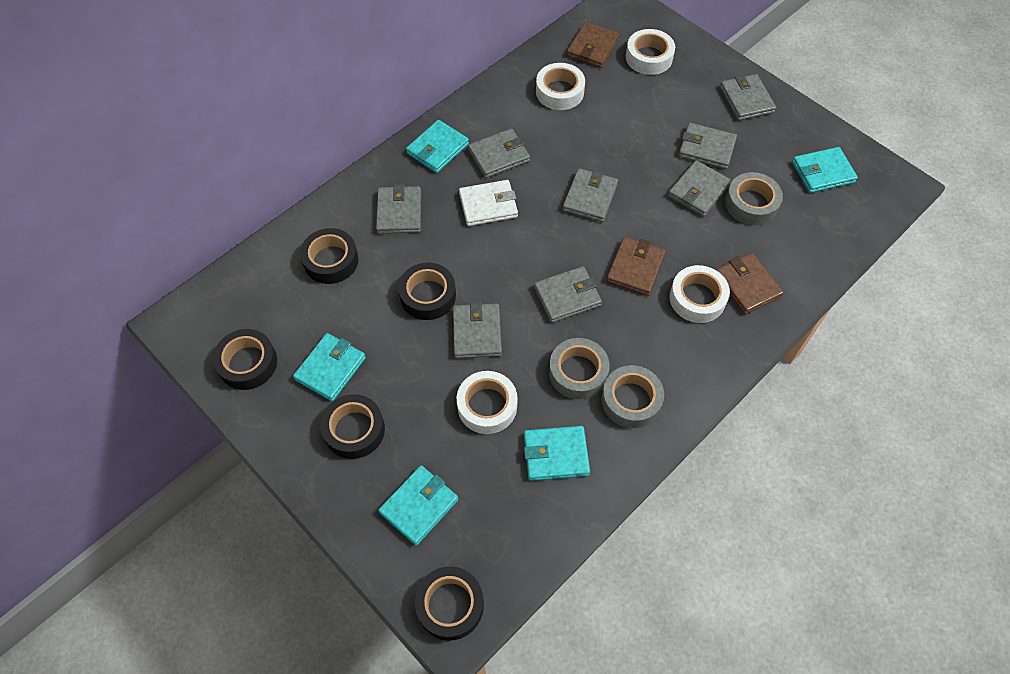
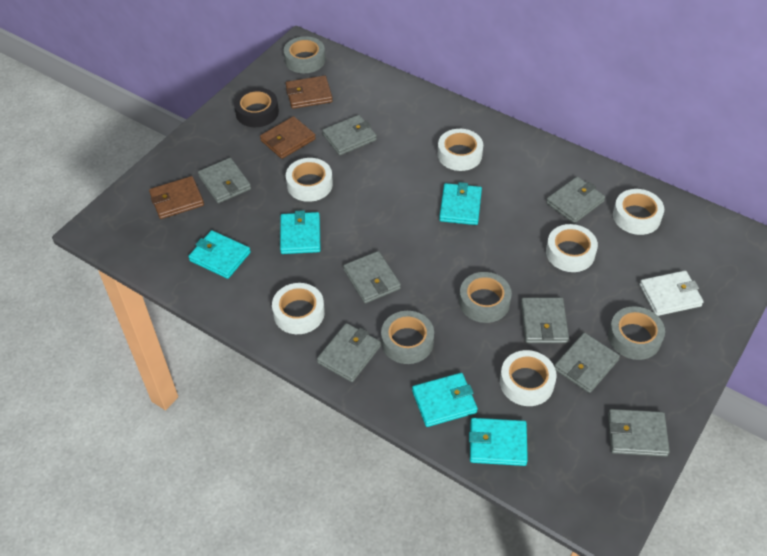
black tape: 5 -> 1
grey tape: 3 -> 4
white tape: 4 -> 6

